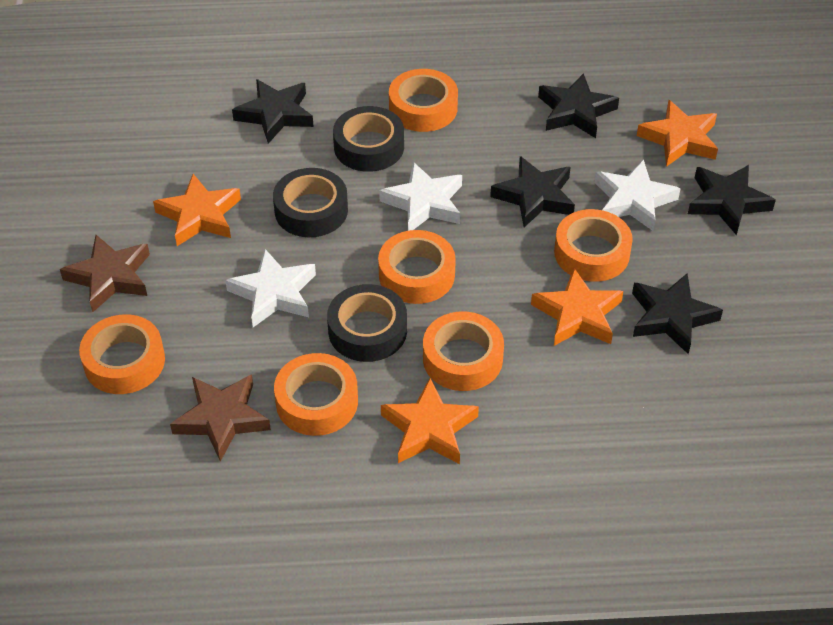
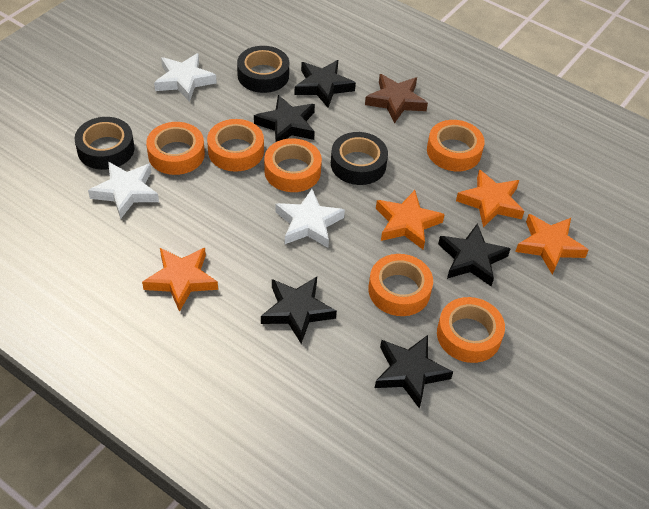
brown star: 2 -> 1

